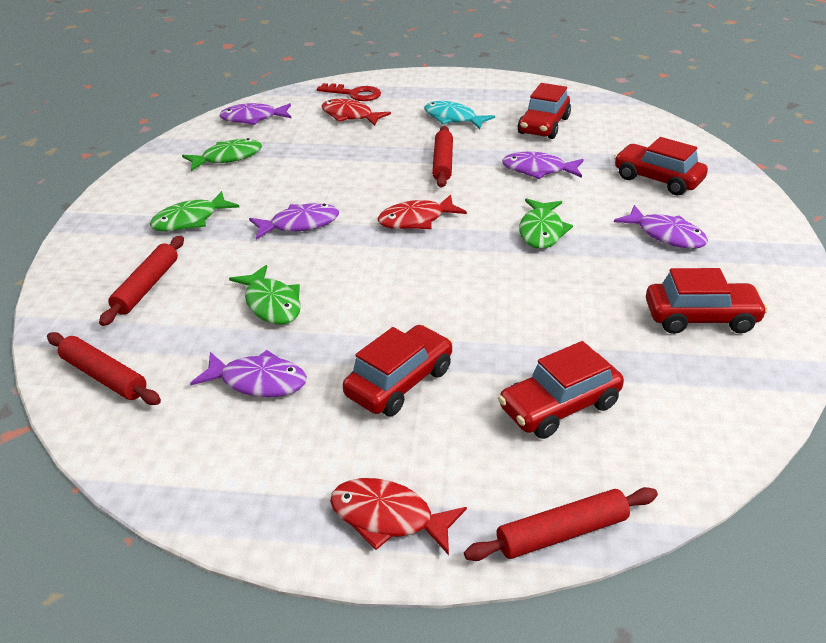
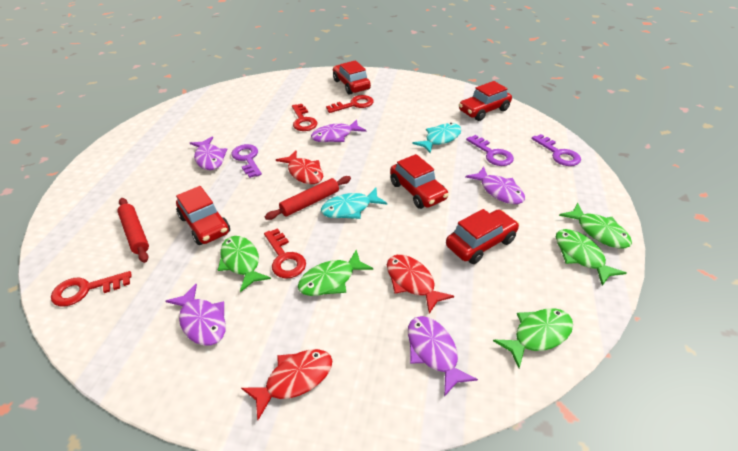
green fish: 4 -> 5
purple key: 0 -> 3
red key: 1 -> 4
red rolling pin: 4 -> 2
turquoise fish: 1 -> 2

